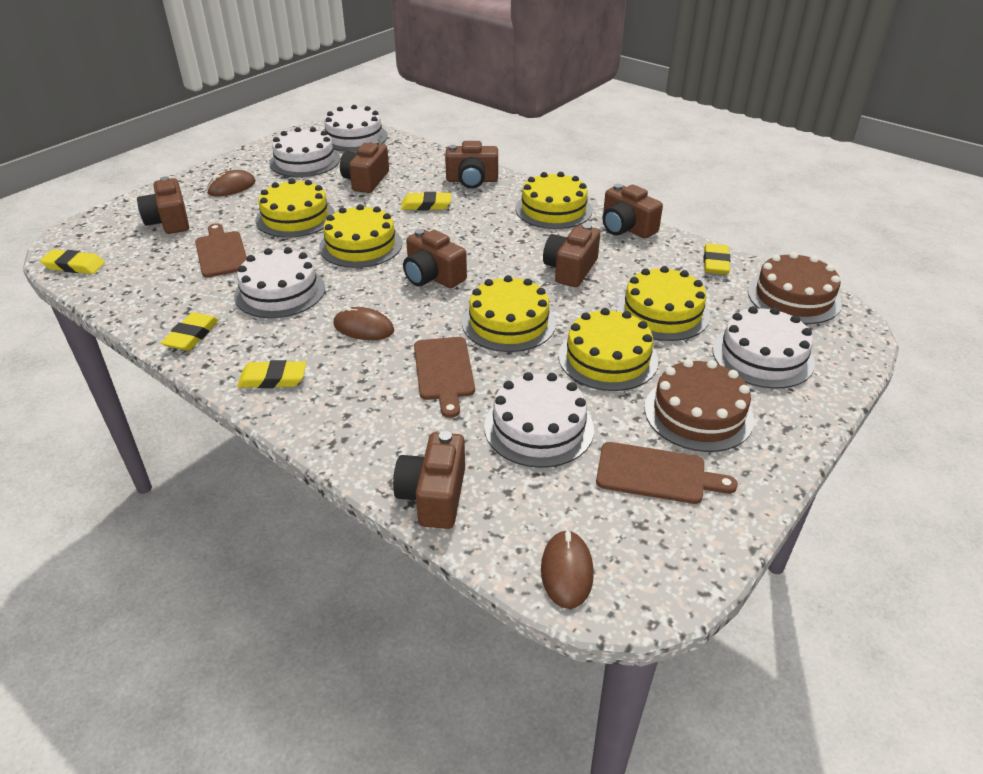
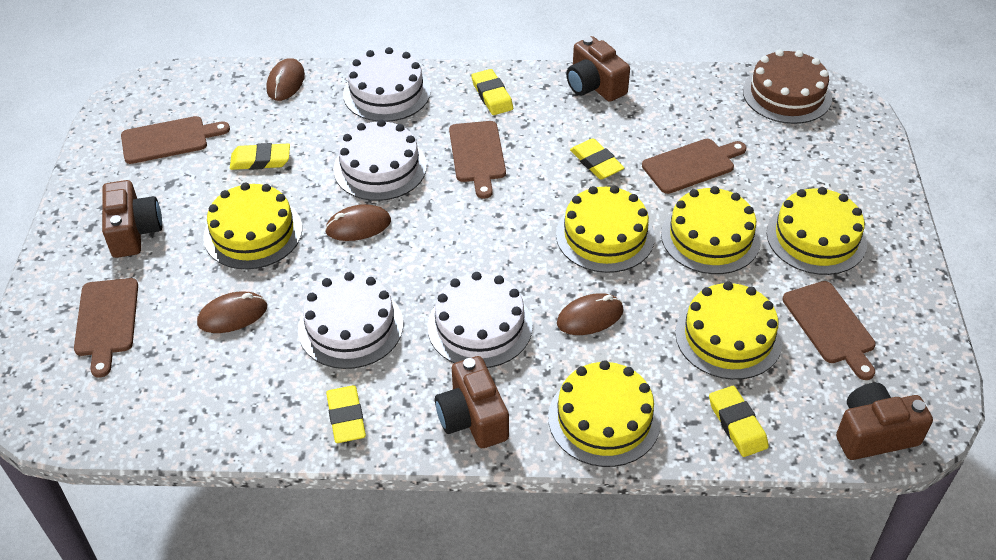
brown cake: 2 -> 1
brown camera: 7 -> 4
brown cutting board: 3 -> 5
brown mouse: 3 -> 4
white cake: 5 -> 4

